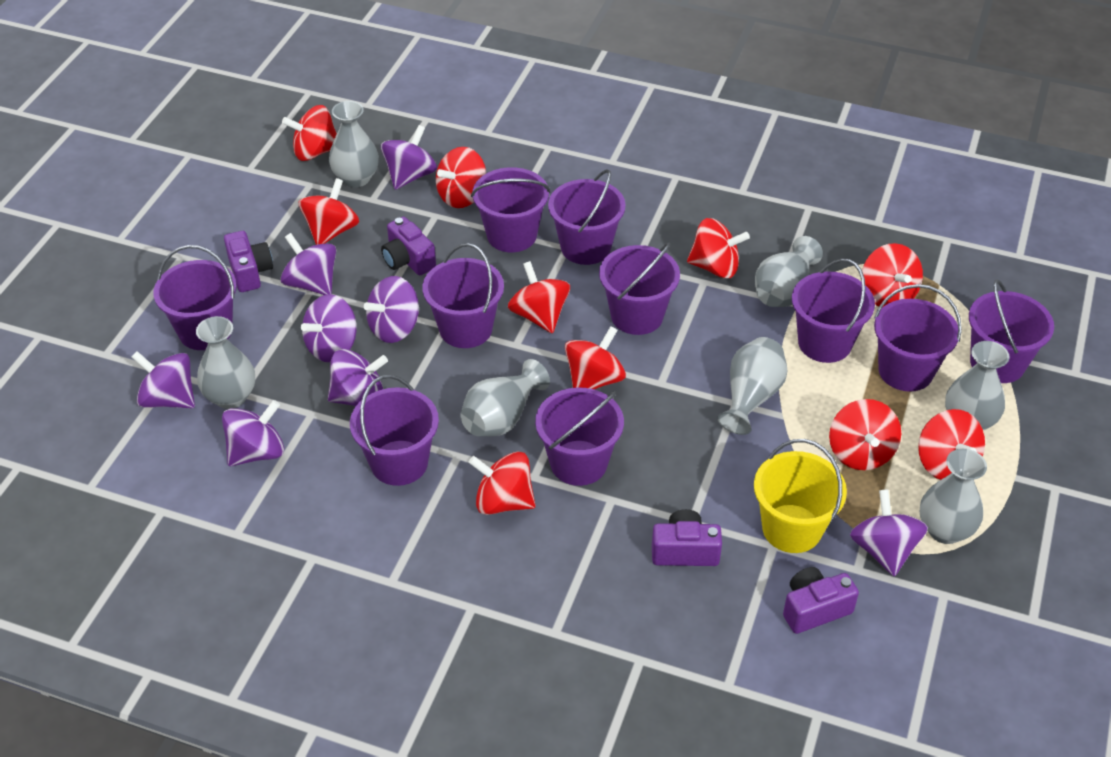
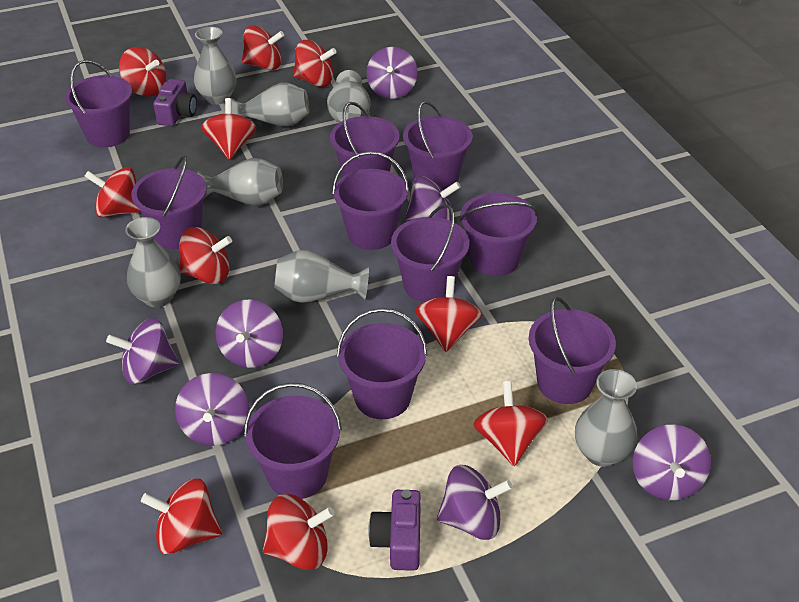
purple camera: 4 -> 2
purple spinning top: 8 -> 7
yellow bucket: 1 -> 0

